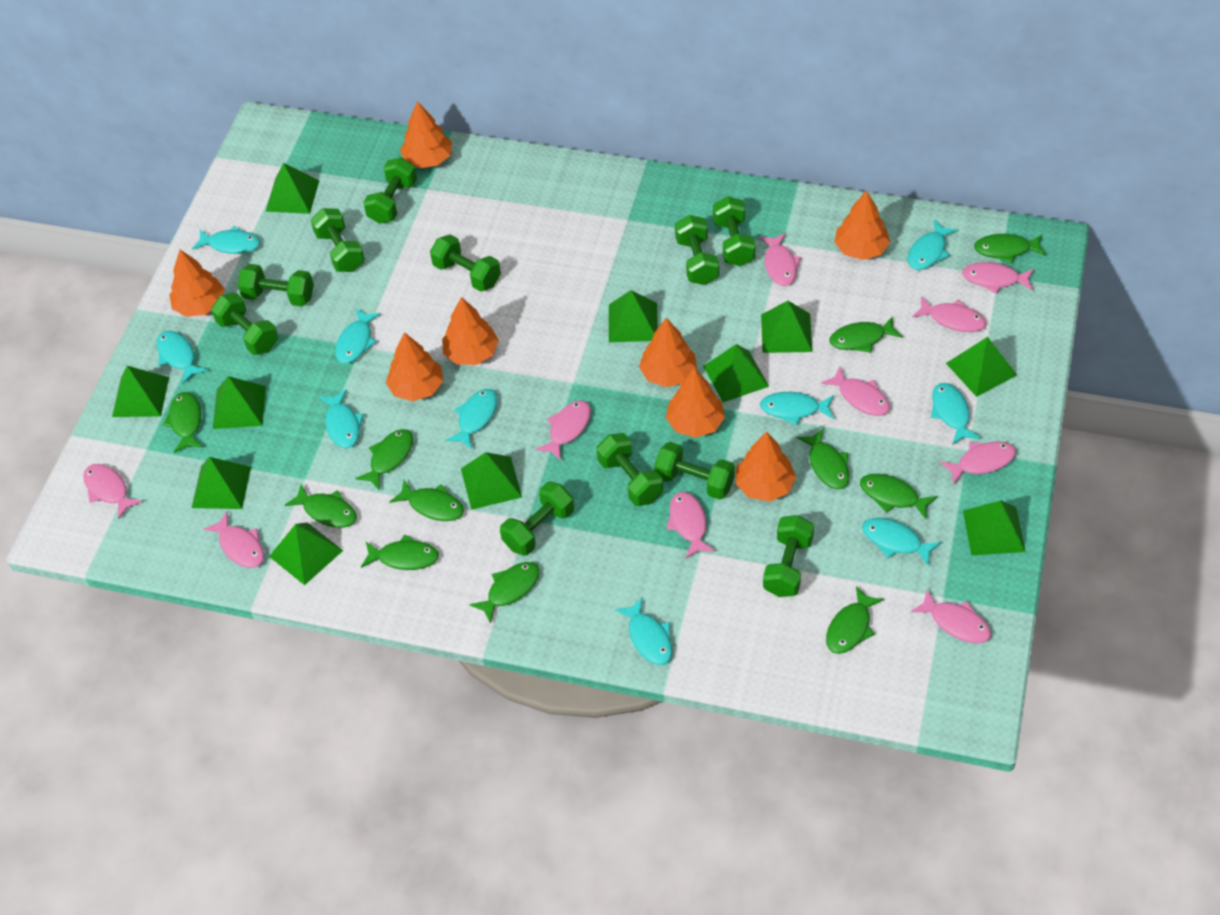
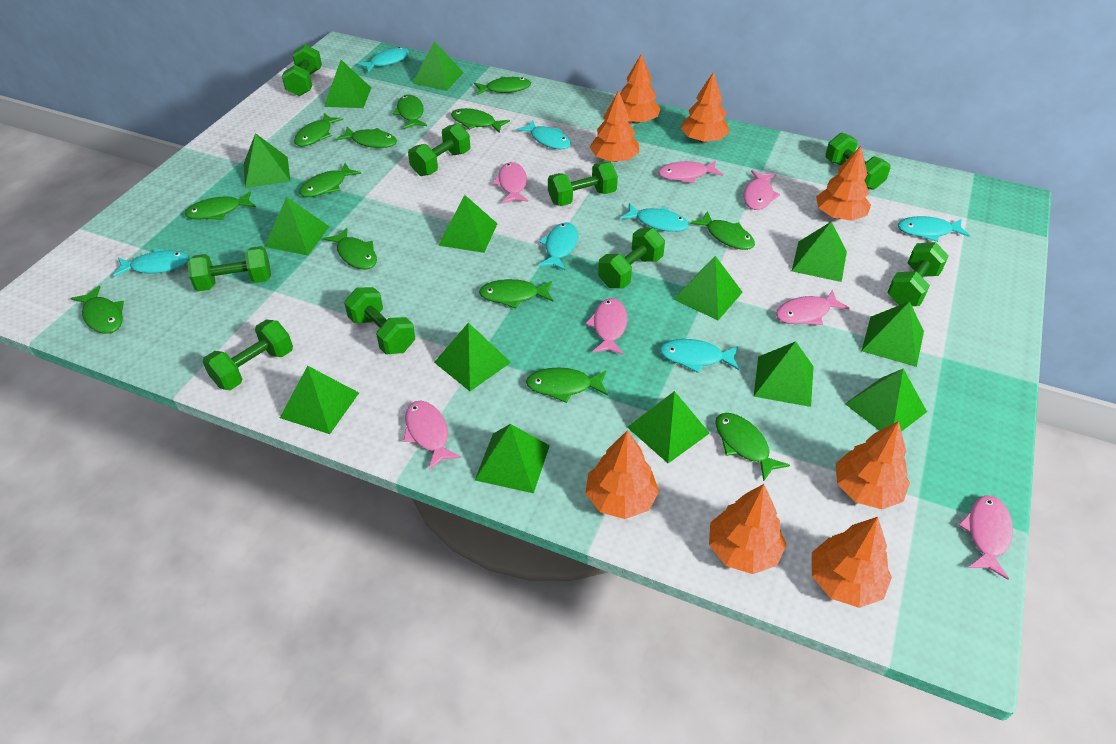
green dumbbell: 11 -> 9
green fish: 11 -> 13
green pyramid: 11 -> 14
pink fish: 10 -> 7
turquoise fish: 10 -> 7

